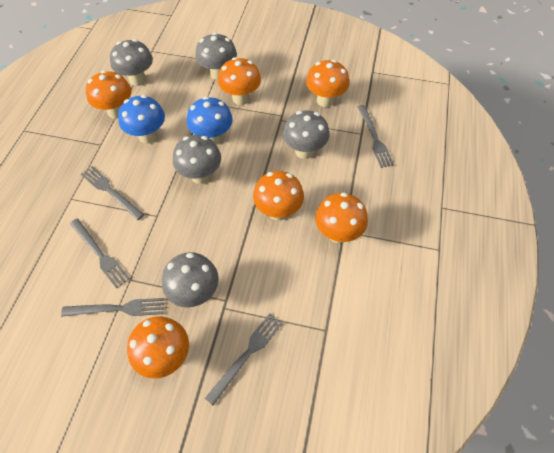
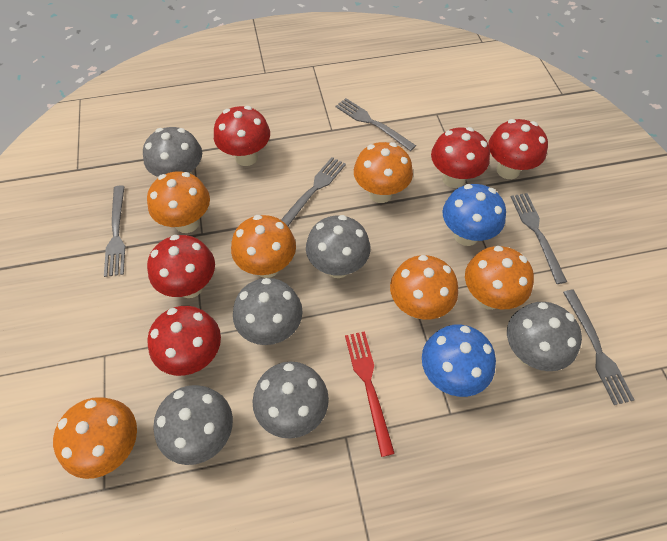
grey mushroom: 5 -> 6
red fork: 0 -> 1
red mushroom: 0 -> 5

